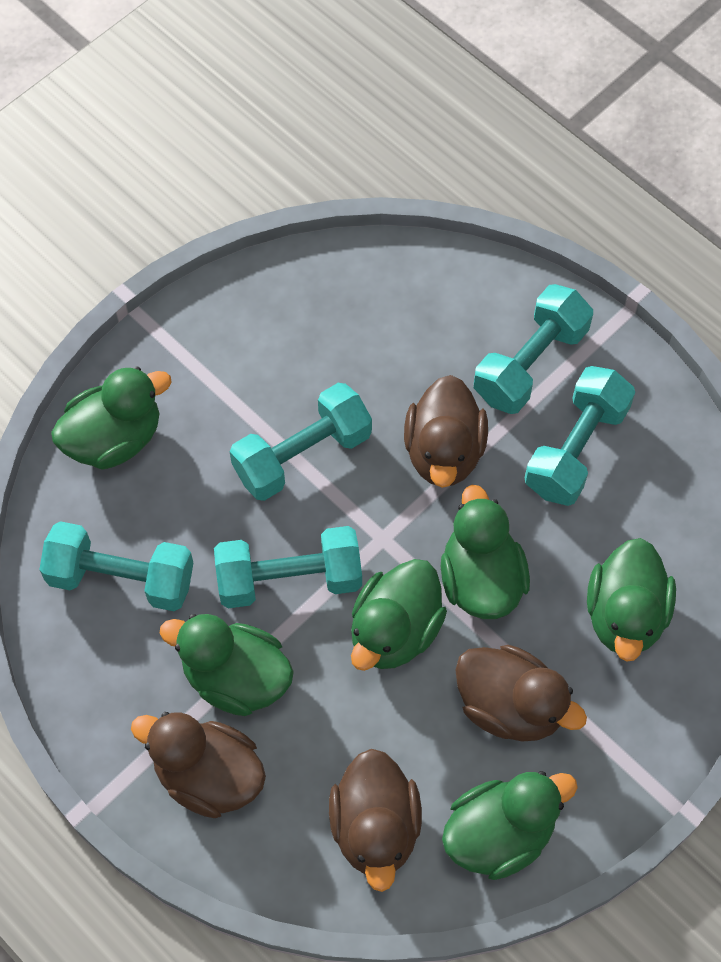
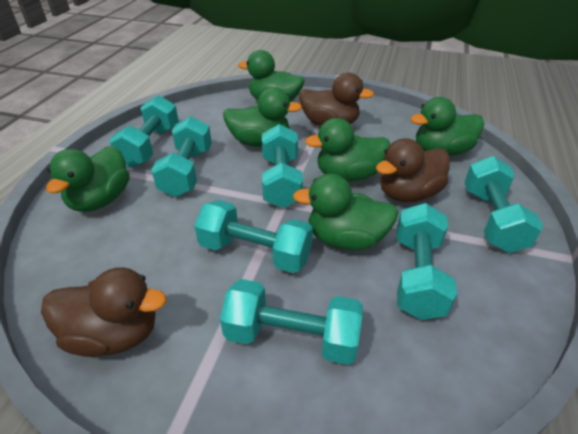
brown duck: 4 -> 3
turquoise dumbbell: 5 -> 7

